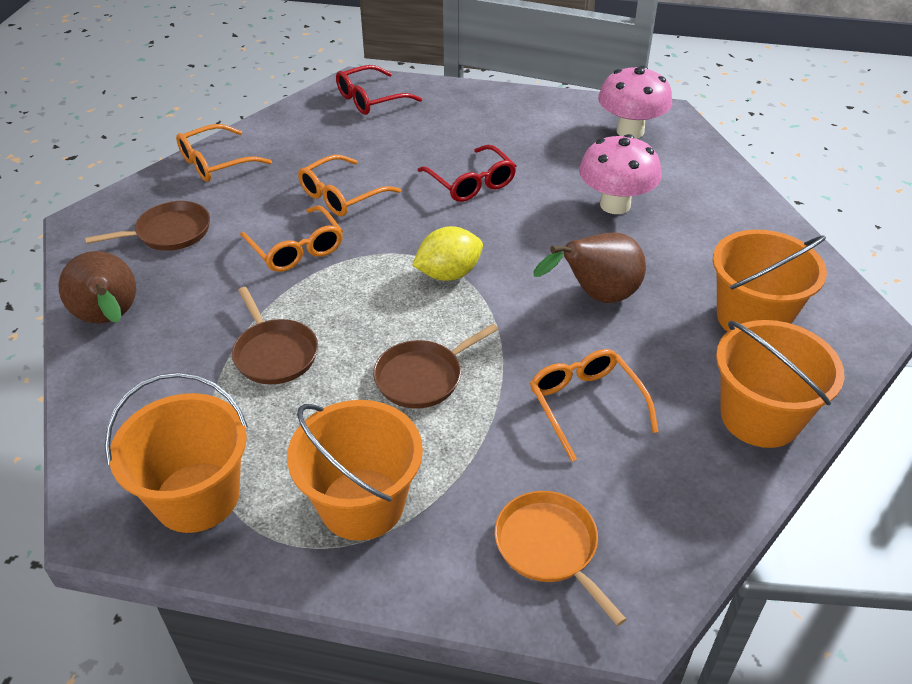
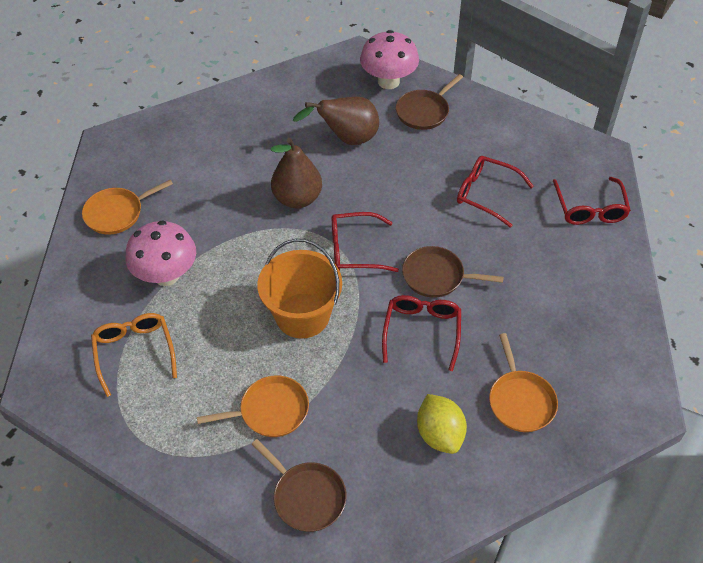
orange bucket: 4 -> 1
orange glasses: 4 -> 1
orange pan: 1 -> 3
red glasses: 2 -> 4

